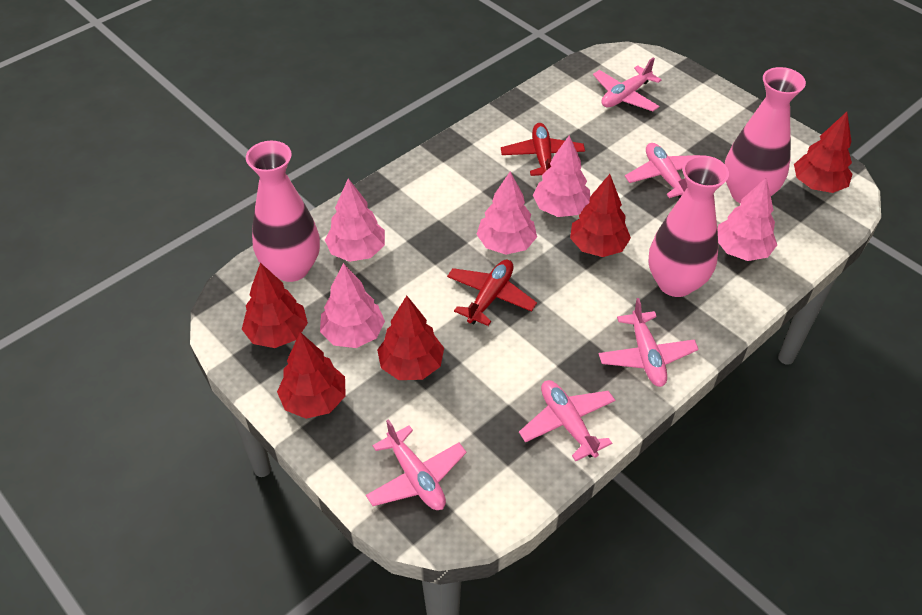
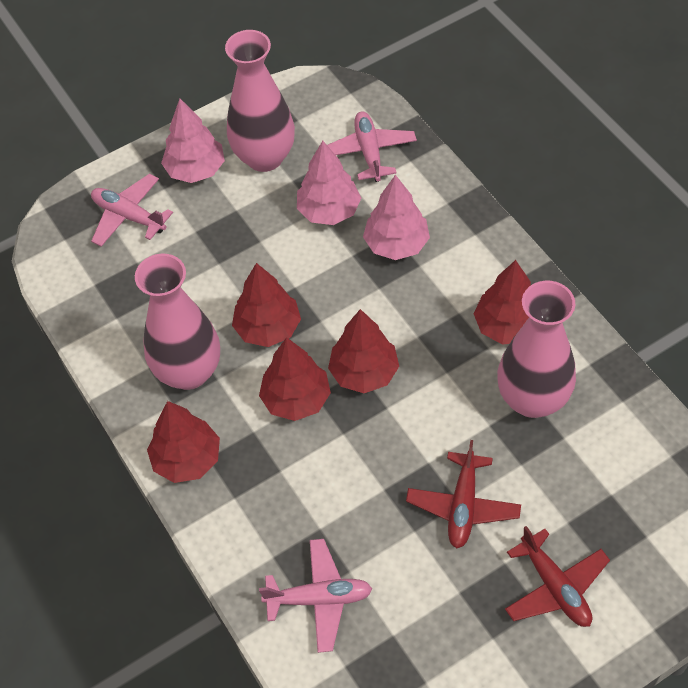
pink plane: 5 -> 3
pink tree: 5 -> 3

